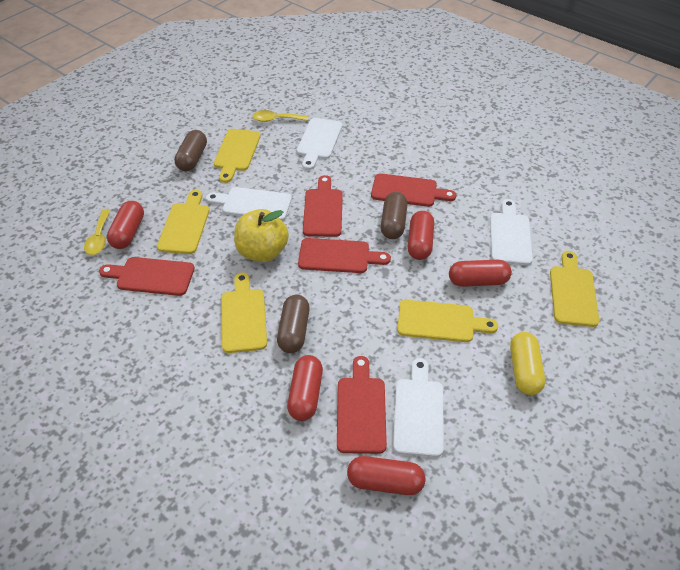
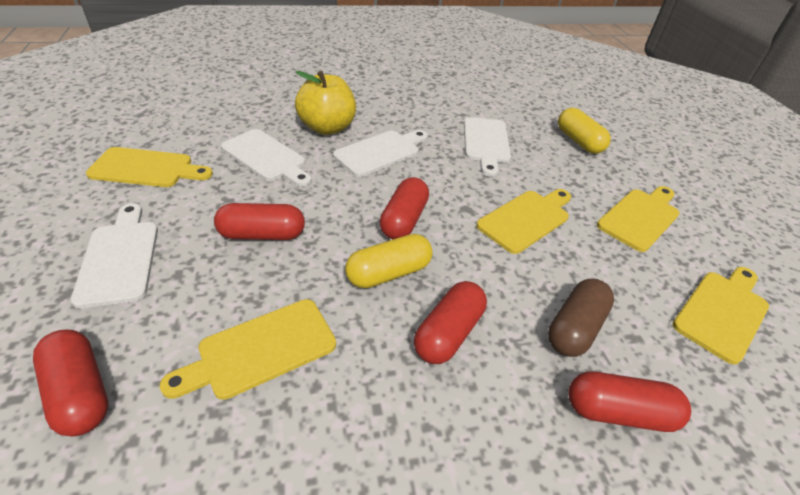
brown capsule: 3 -> 1
red cutting board: 5 -> 0
yellow capsule: 1 -> 2
yellow spoon: 2 -> 0

